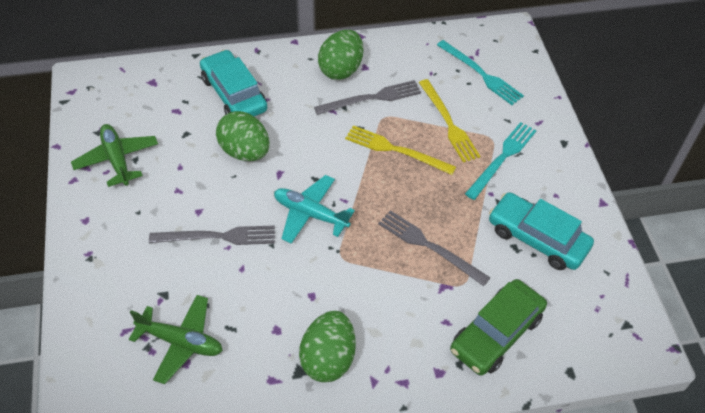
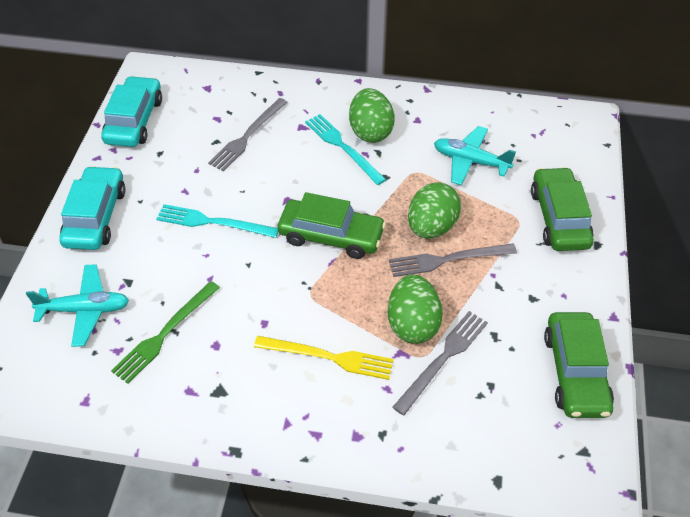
green car: 1 -> 3
green fork: 0 -> 1
green plane: 2 -> 0
turquoise plane: 1 -> 2
yellow fork: 2 -> 1

